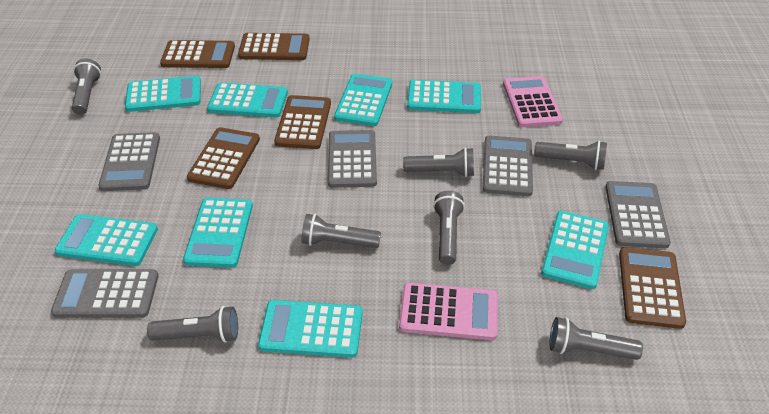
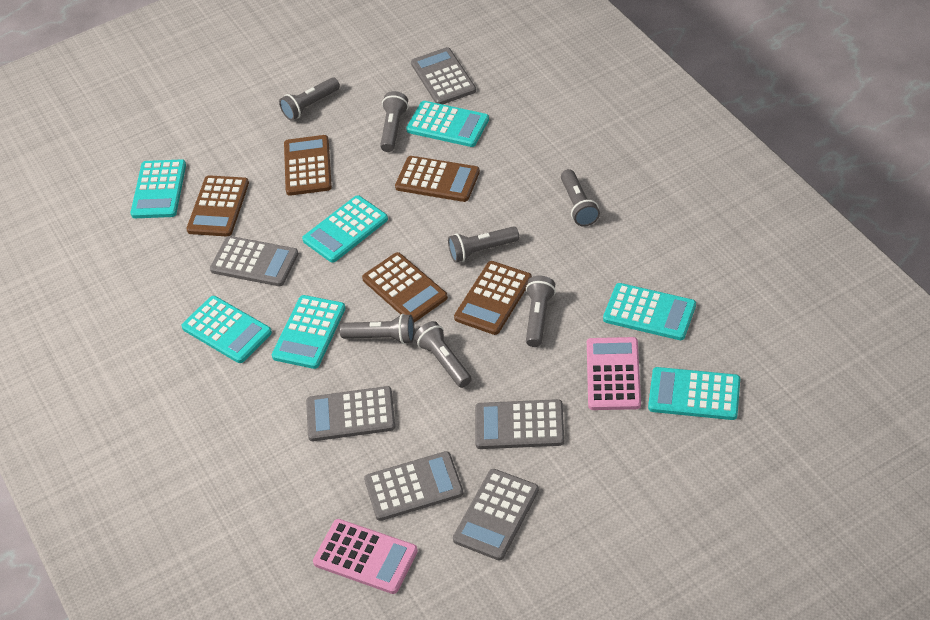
grey calculator: 5 -> 6
turquoise calculator: 8 -> 7

